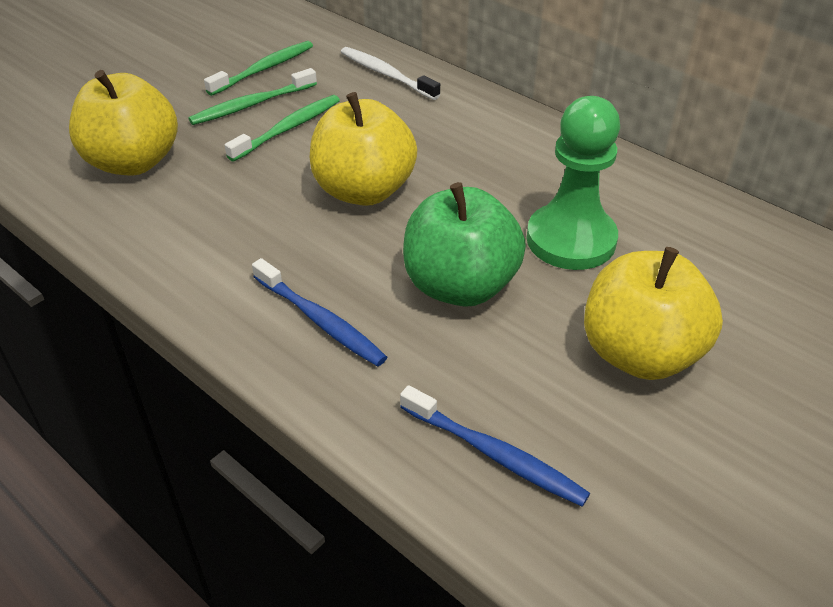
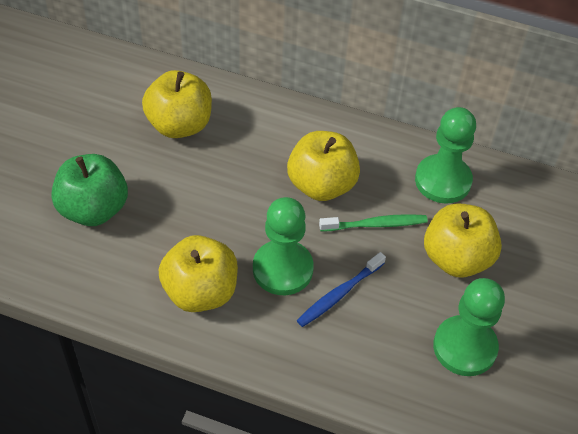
blue toothbrush: 2 -> 1
green pawn: 1 -> 3
green toothbrush: 3 -> 1
white toothbrush: 1 -> 0
yellow apple: 3 -> 4

